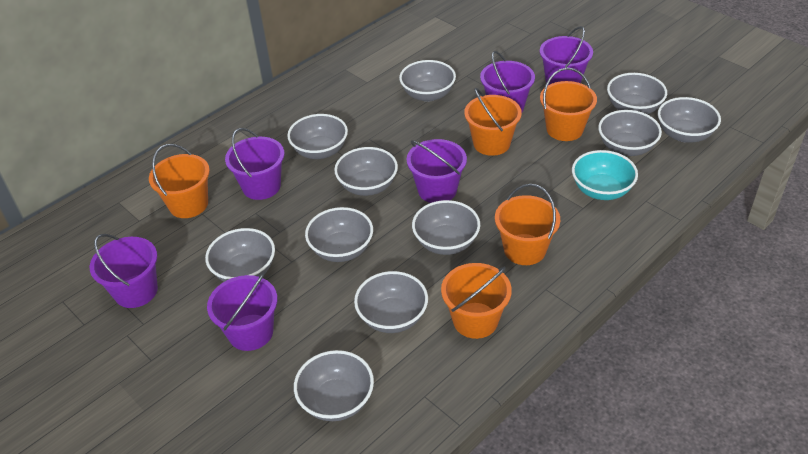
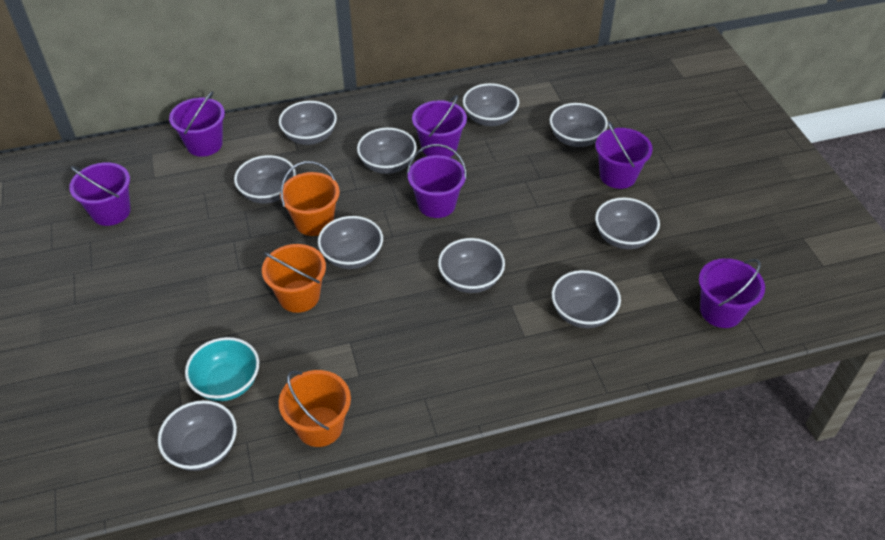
grey bowl: 11 -> 10
orange bucket: 5 -> 3

